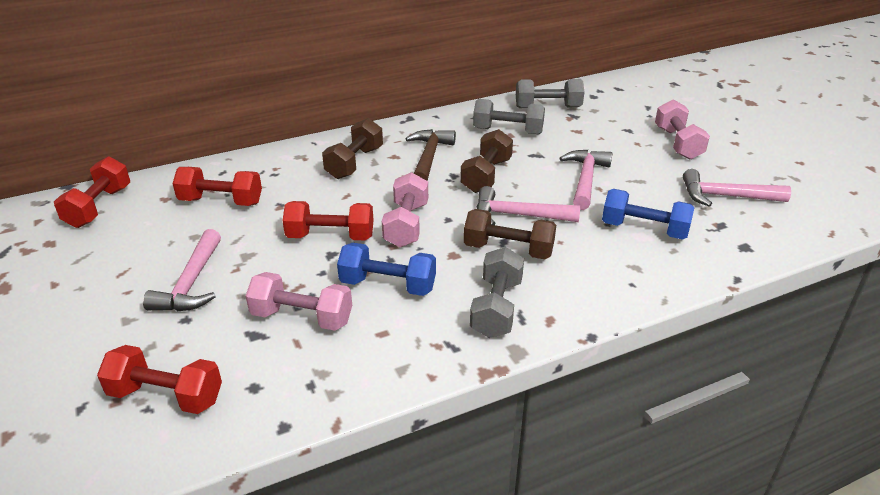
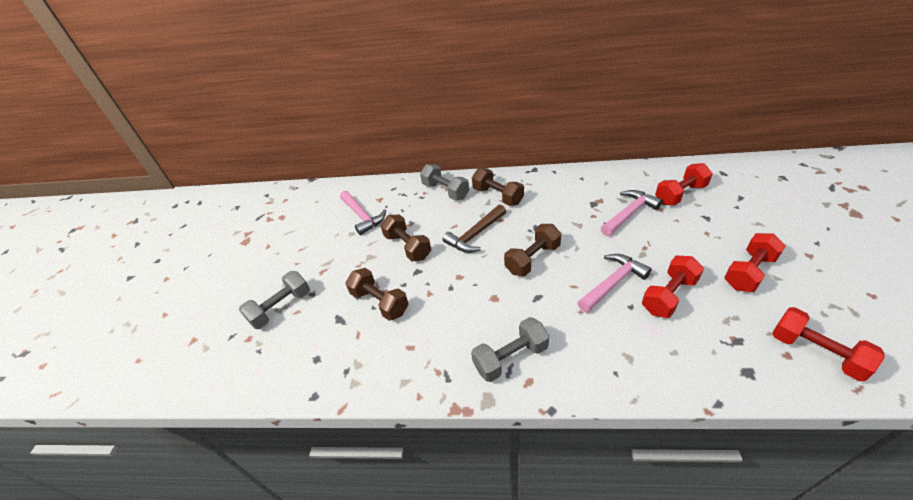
blue dumbbell: 2 -> 0
brown dumbbell: 3 -> 4
pink dumbbell: 3 -> 0
pink hammer: 4 -> 3

